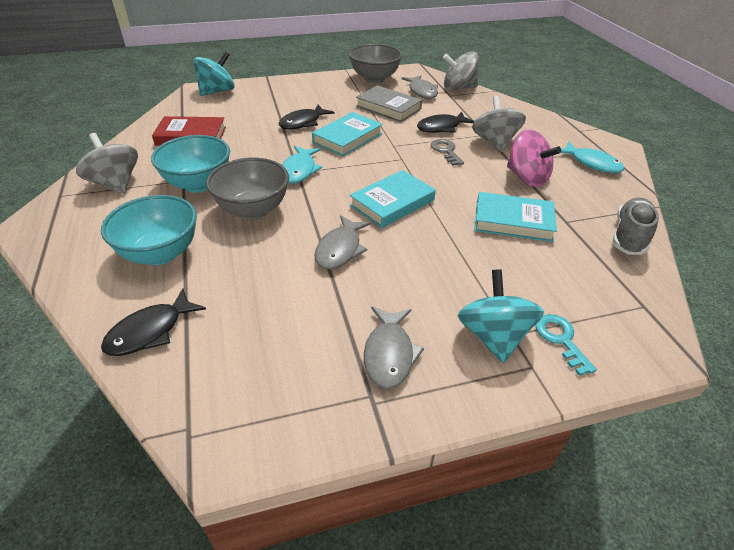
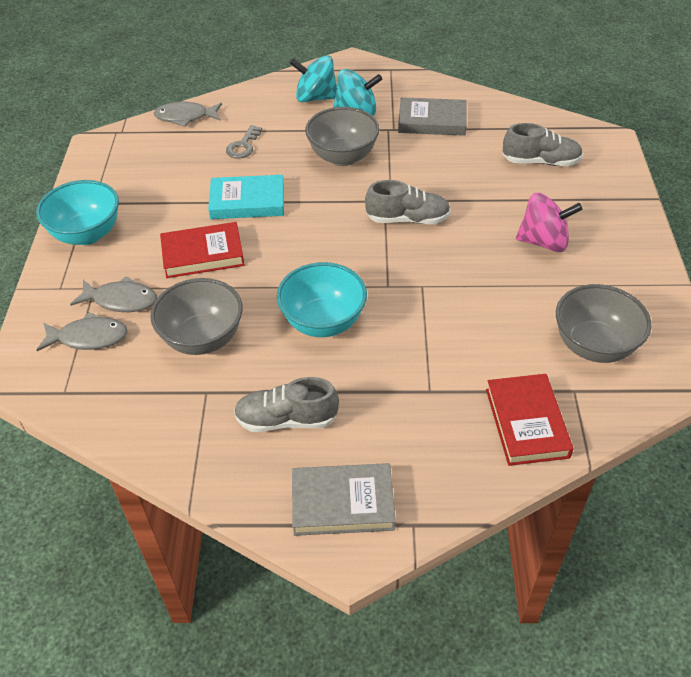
black fish: 3 -> 0
grey book: 1 -> 2
grey bowl: 2 -> 3
grey shoe: 1 -> 3
grey spinning top: 3 -> 0
red book: 1 -> 2
turquoise book: 3 -> 1
turquoise fish: 2 -> 0
turquoise key: 1 -> 0

